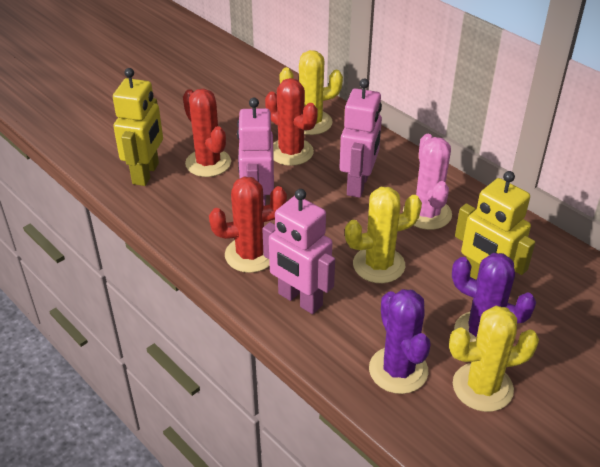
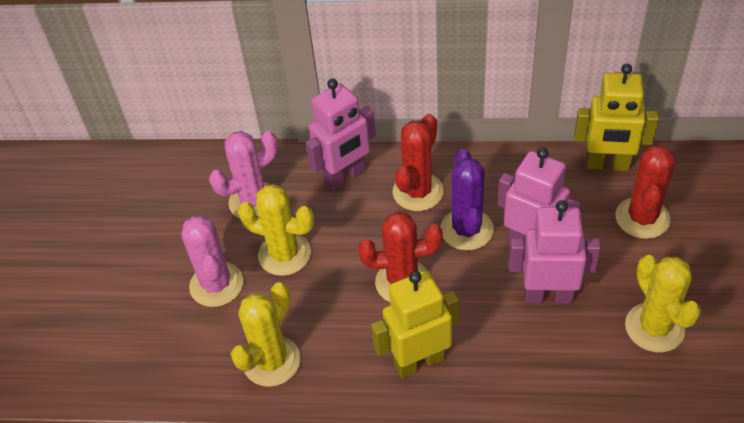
pink cactus: 1 -> 2
purple cactus: 2 -> 1

